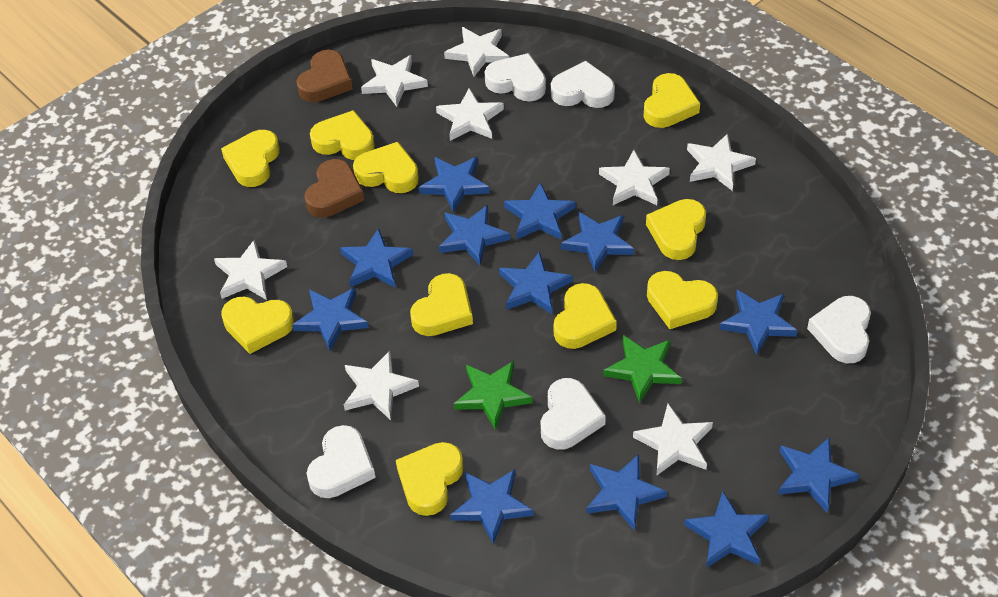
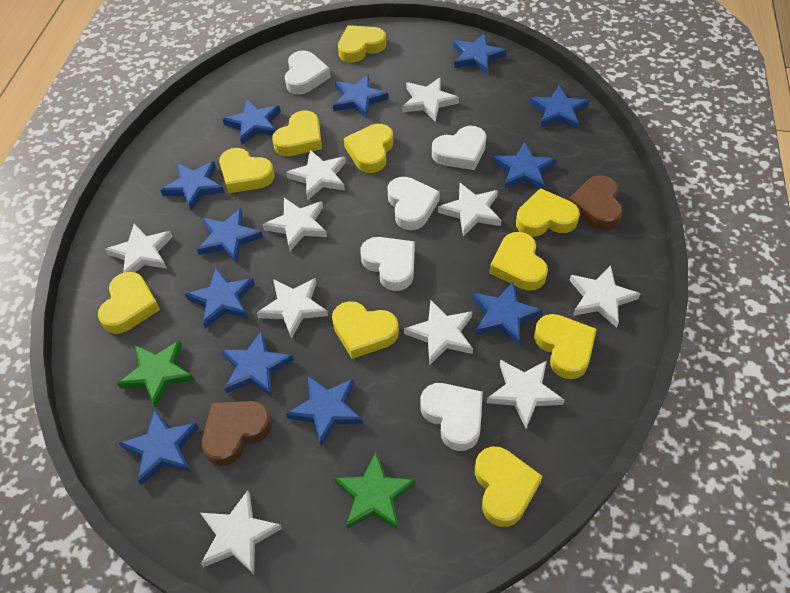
white star: 8 -> 10

